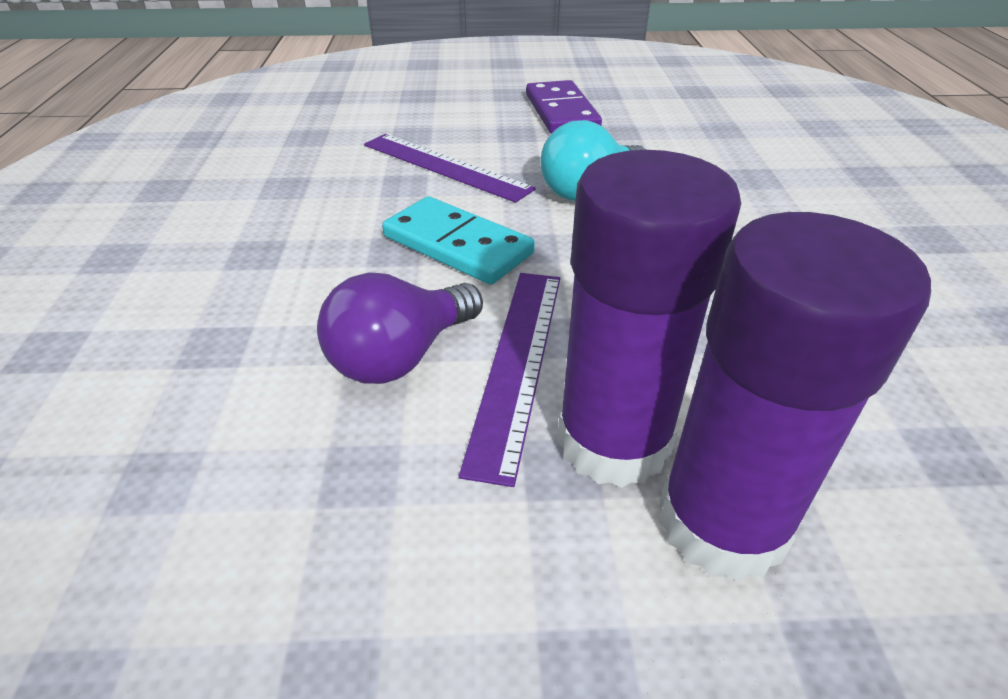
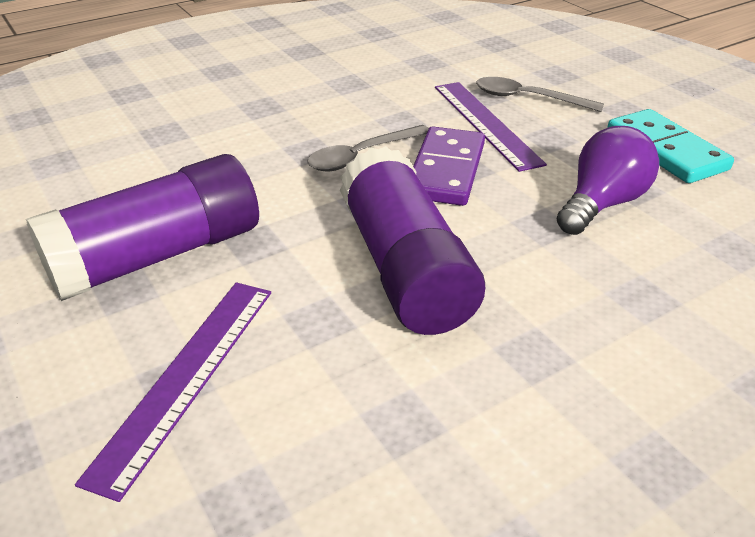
grey spoon: 0 -> 2
turquoise light bulb: 1 -> 0

